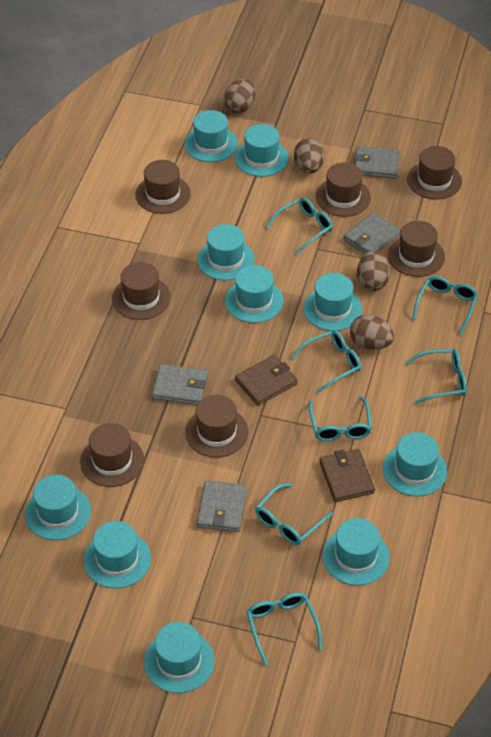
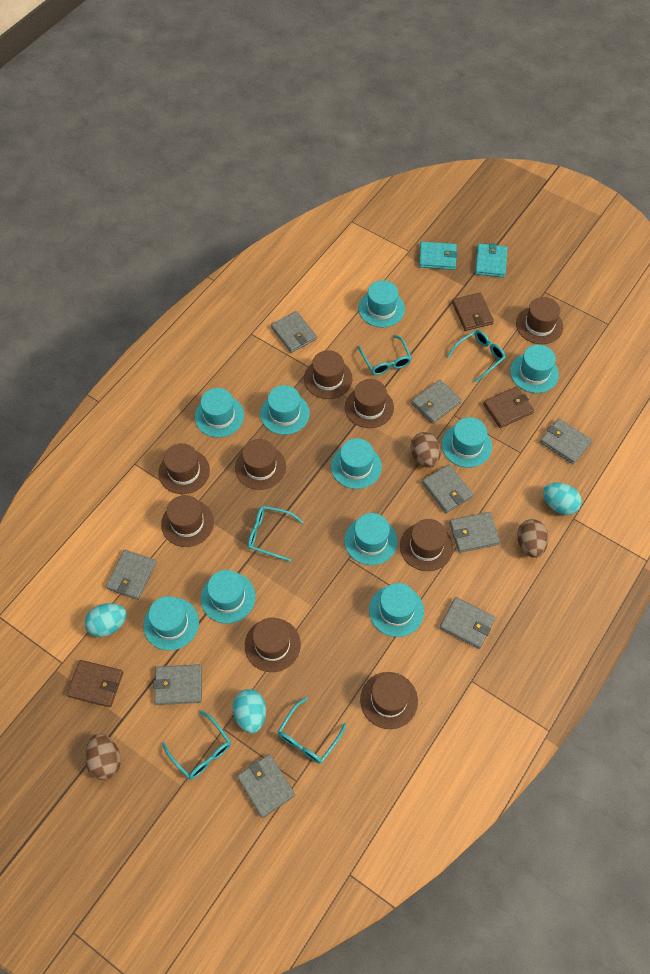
brown egg: 4 -> 3
brown hat: 7 -> 9
brown wallet: 2 -> 3
grey wallet: 4 -> 9
turquoise egg: 0 -> 3
turquoise glasses: 7 -> 5
turquoise wallet: 0 -> 2

